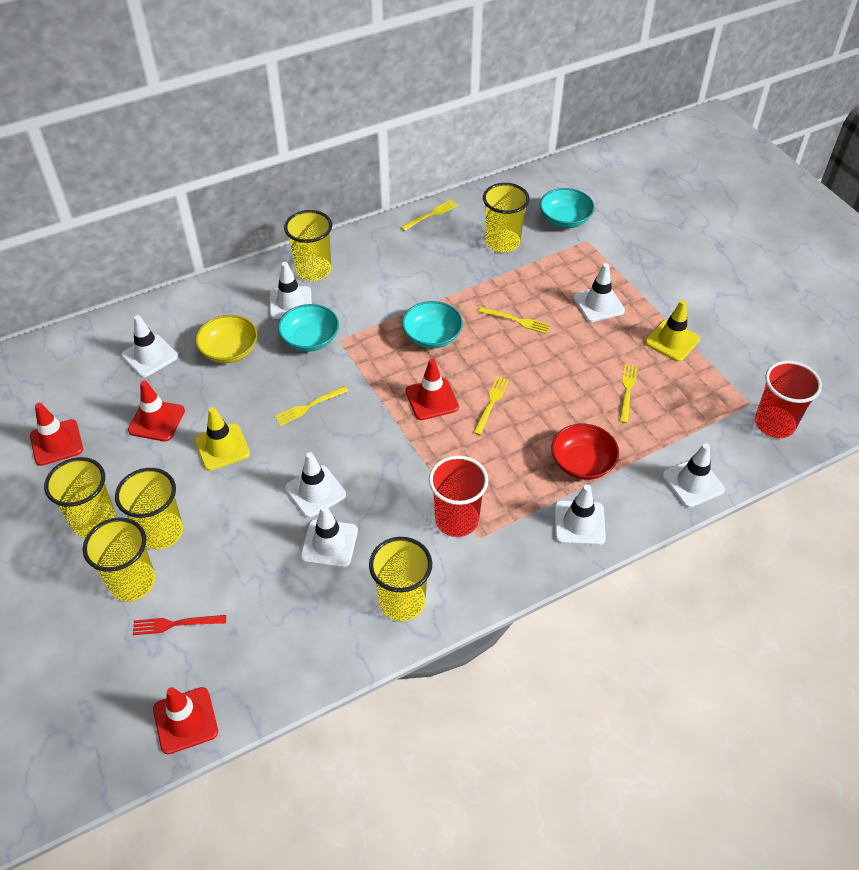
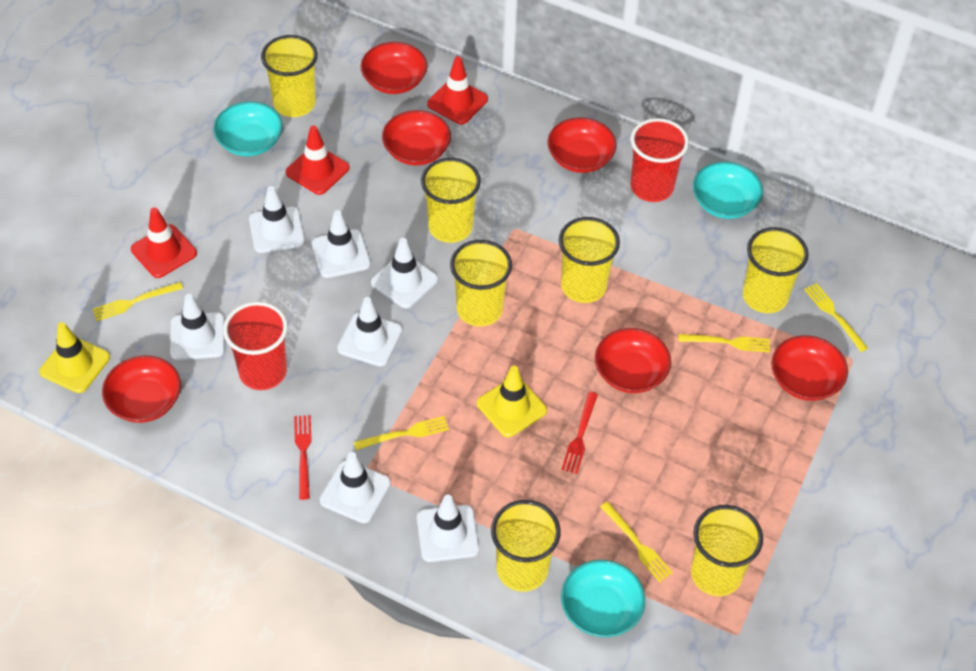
red bowl: 1 -> 6
red fork: 1 -> 2
red traffic cone: 4 -> 3
yellow bowl: 1 -> 0
yellow cup: 6 -> 7

